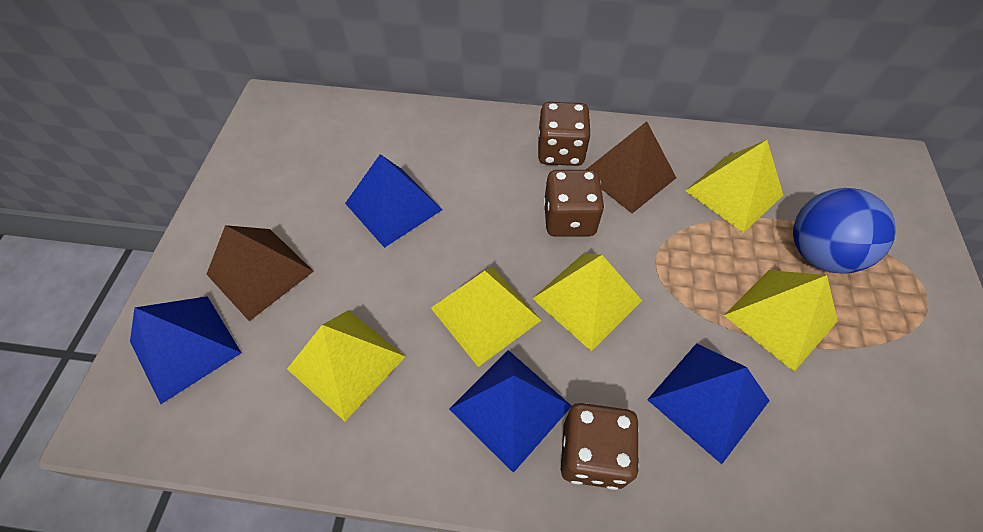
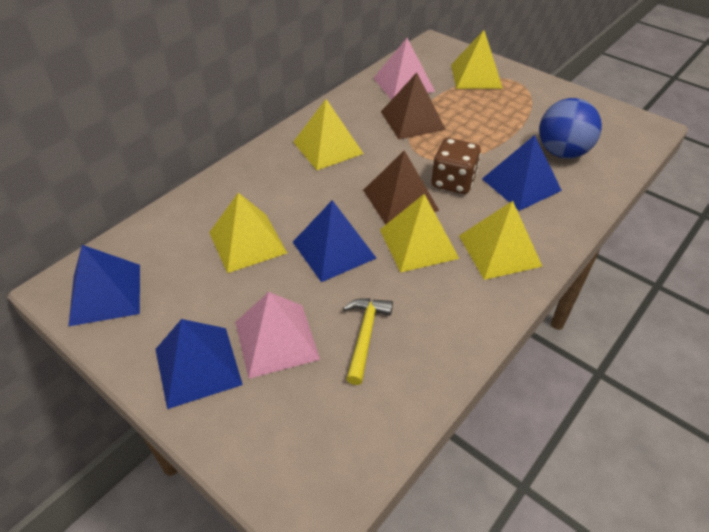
brown dice: 3 -> 1
pink pyramid: 0 -> 2
yellow hammer: 0 -> 1

